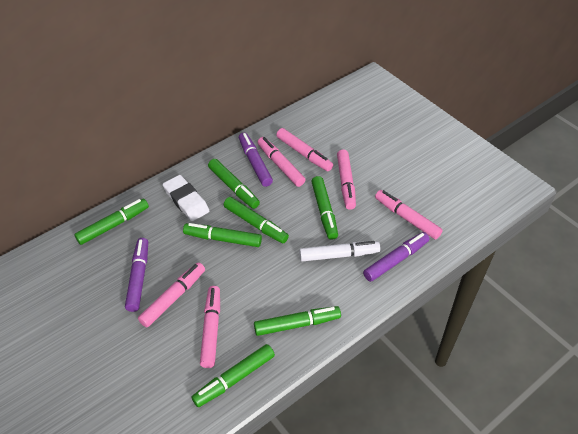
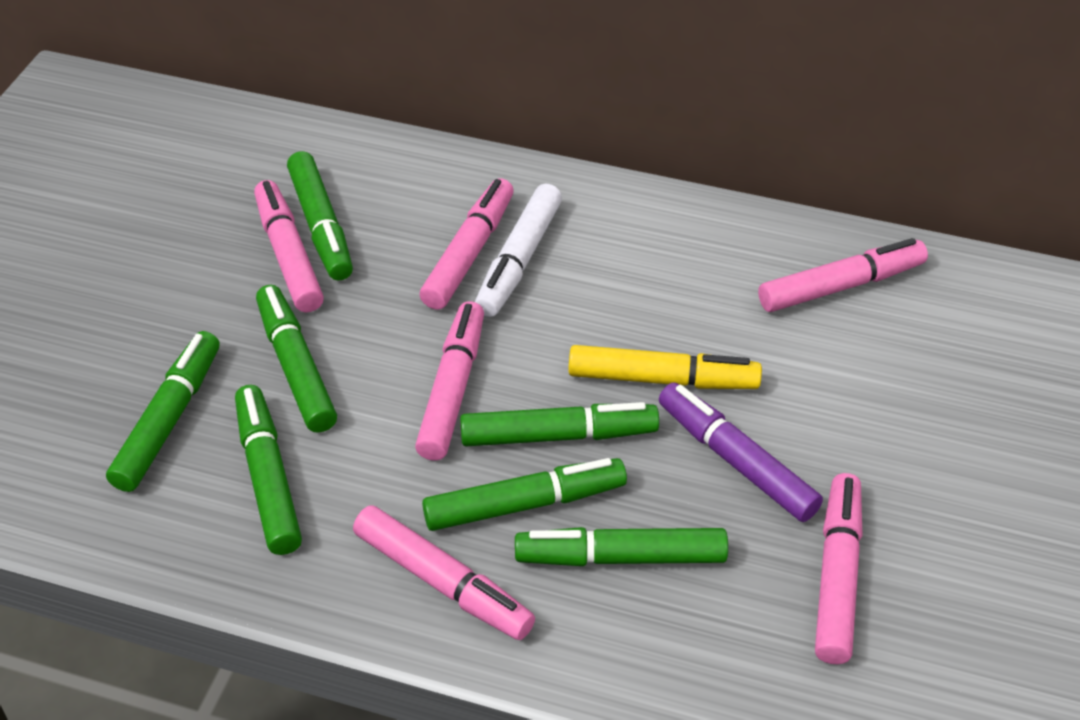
purple marker: 3 -> 1
white eraser: 1 -> 0
yellow marker: 0 -> 1

